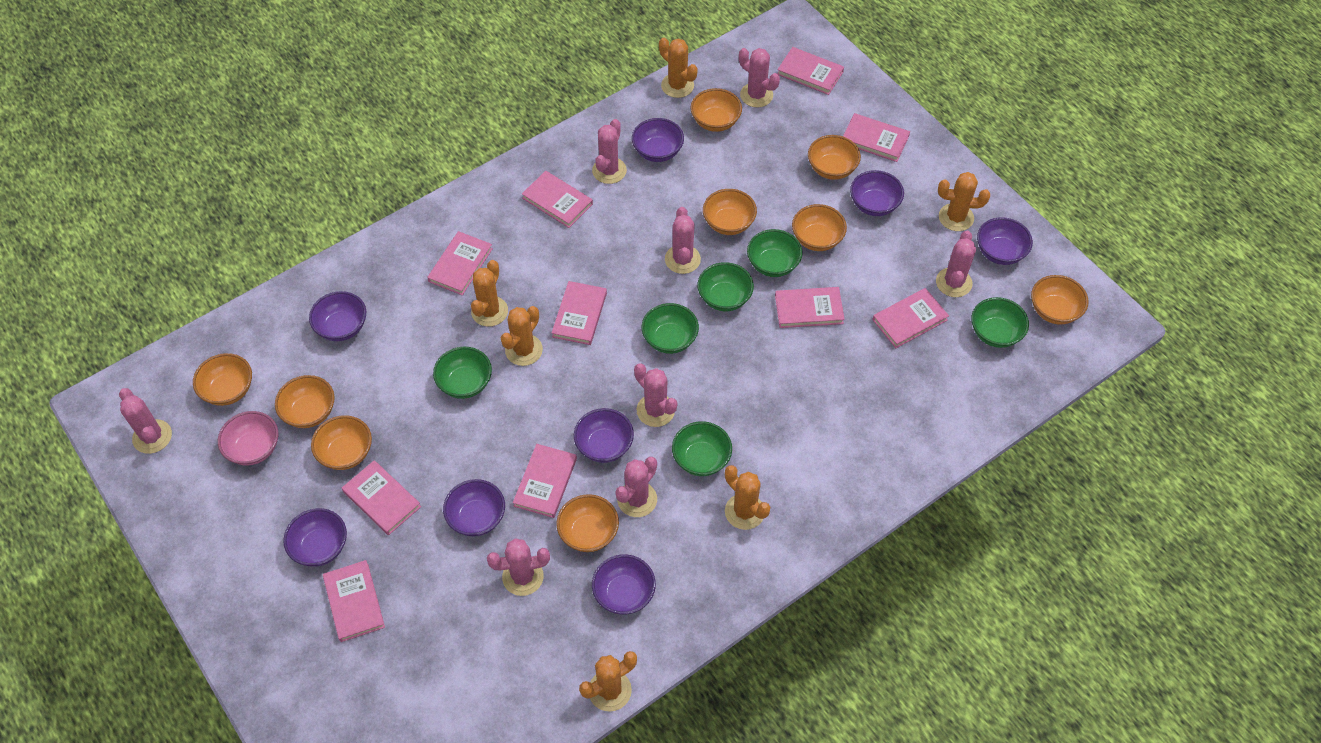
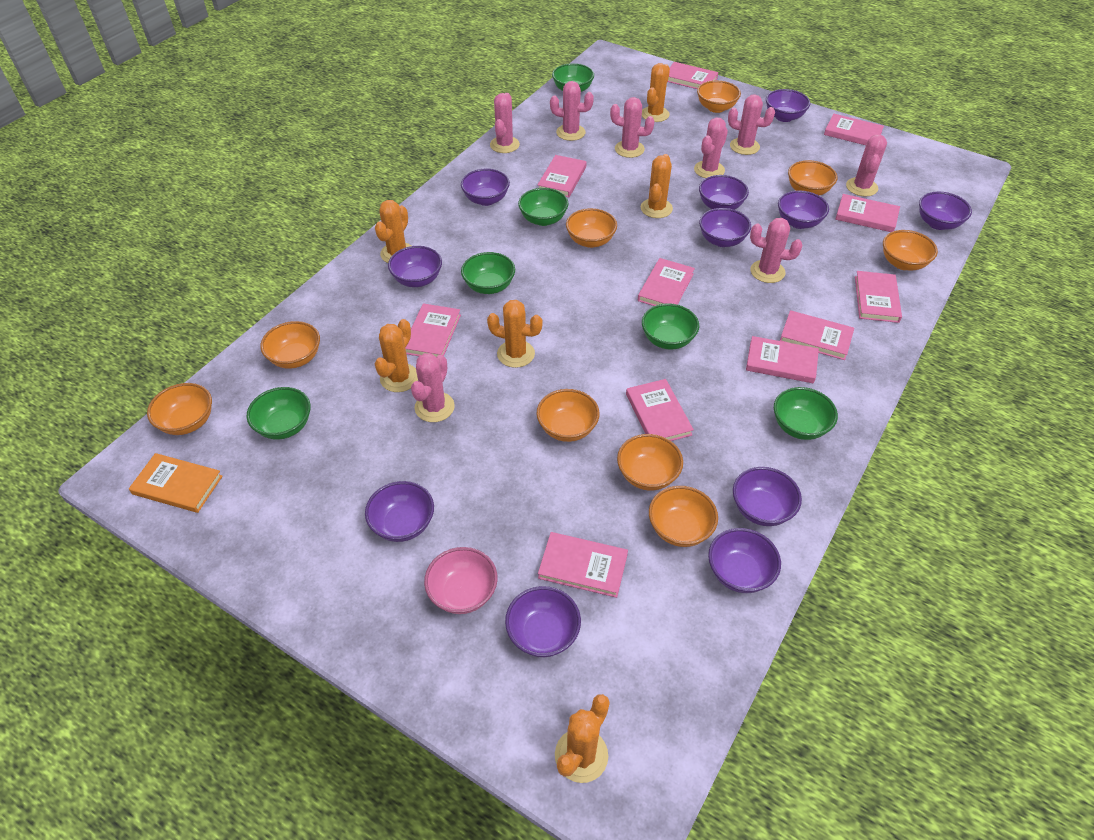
orange book: 0 -> 1
pink book: 10 -> 11
purple bowl: 8 -> 11

